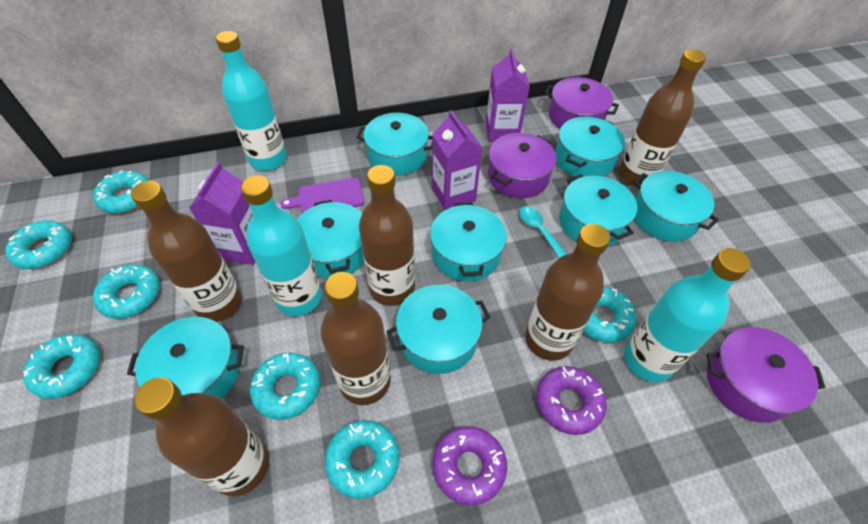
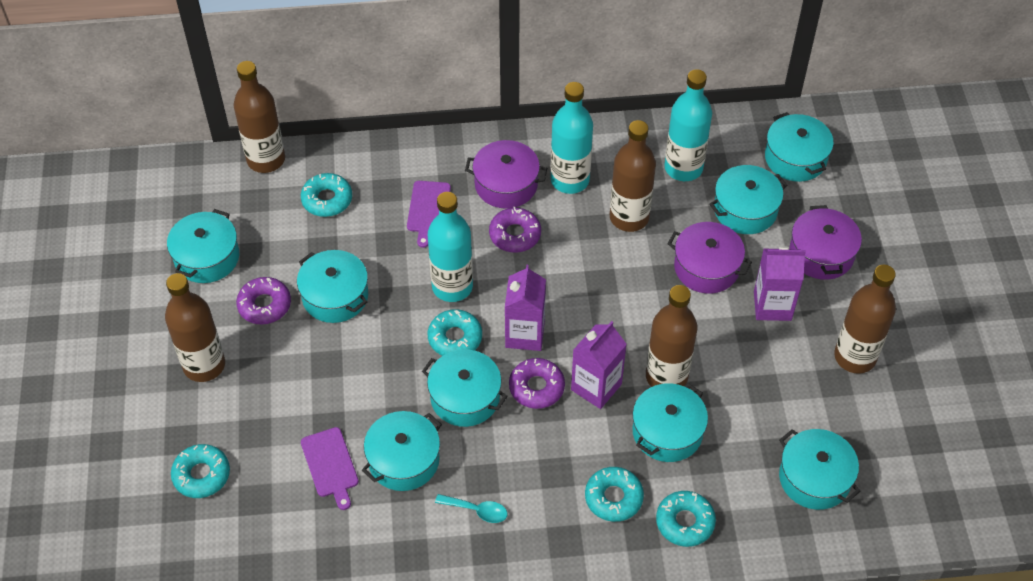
brown bottle: 6 -> 5
purple cutting board: 1 -> 2
purple donut: 2 -> 3
turquoise donut: 7 -> 5

